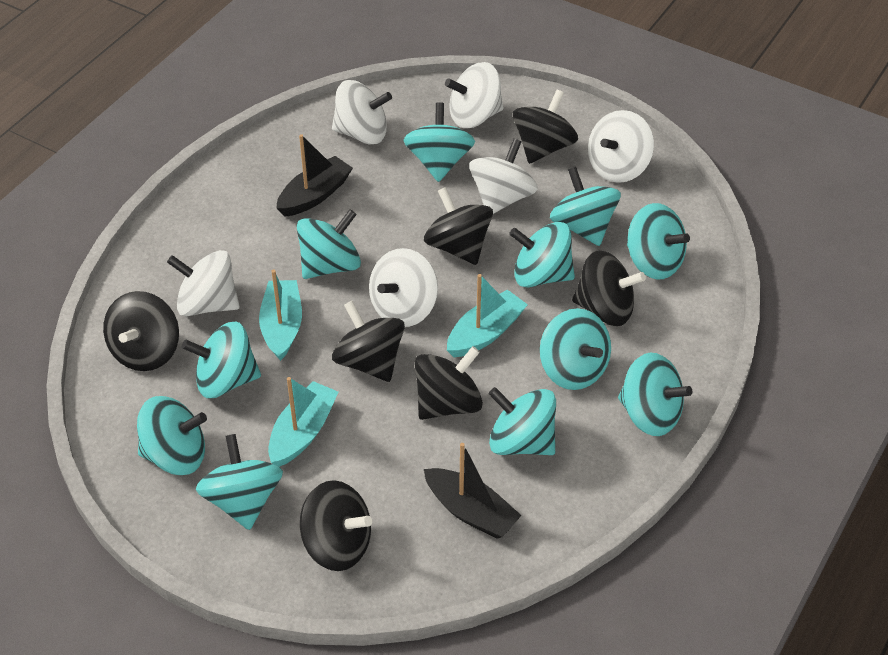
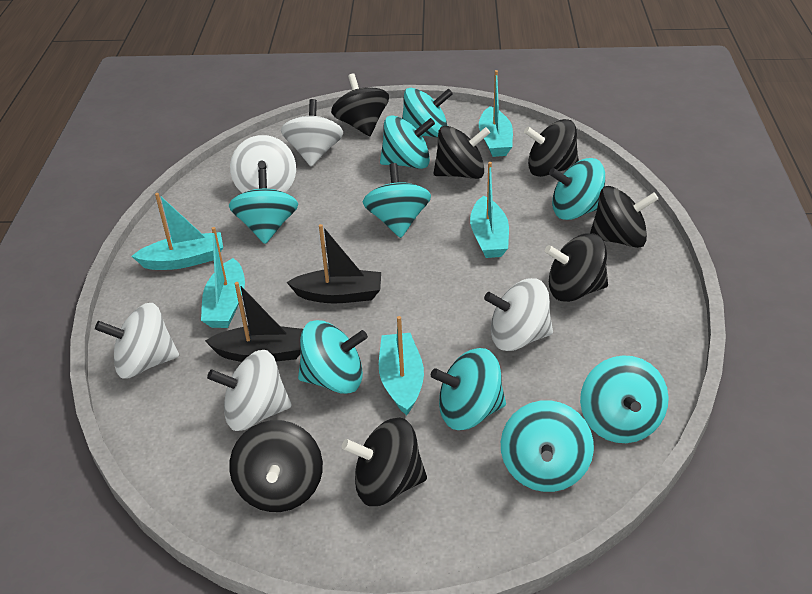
turquoise boat: 3 -> 5
turquoise spinning top: 11 -> 9
white spinning top: 6 -> 5

